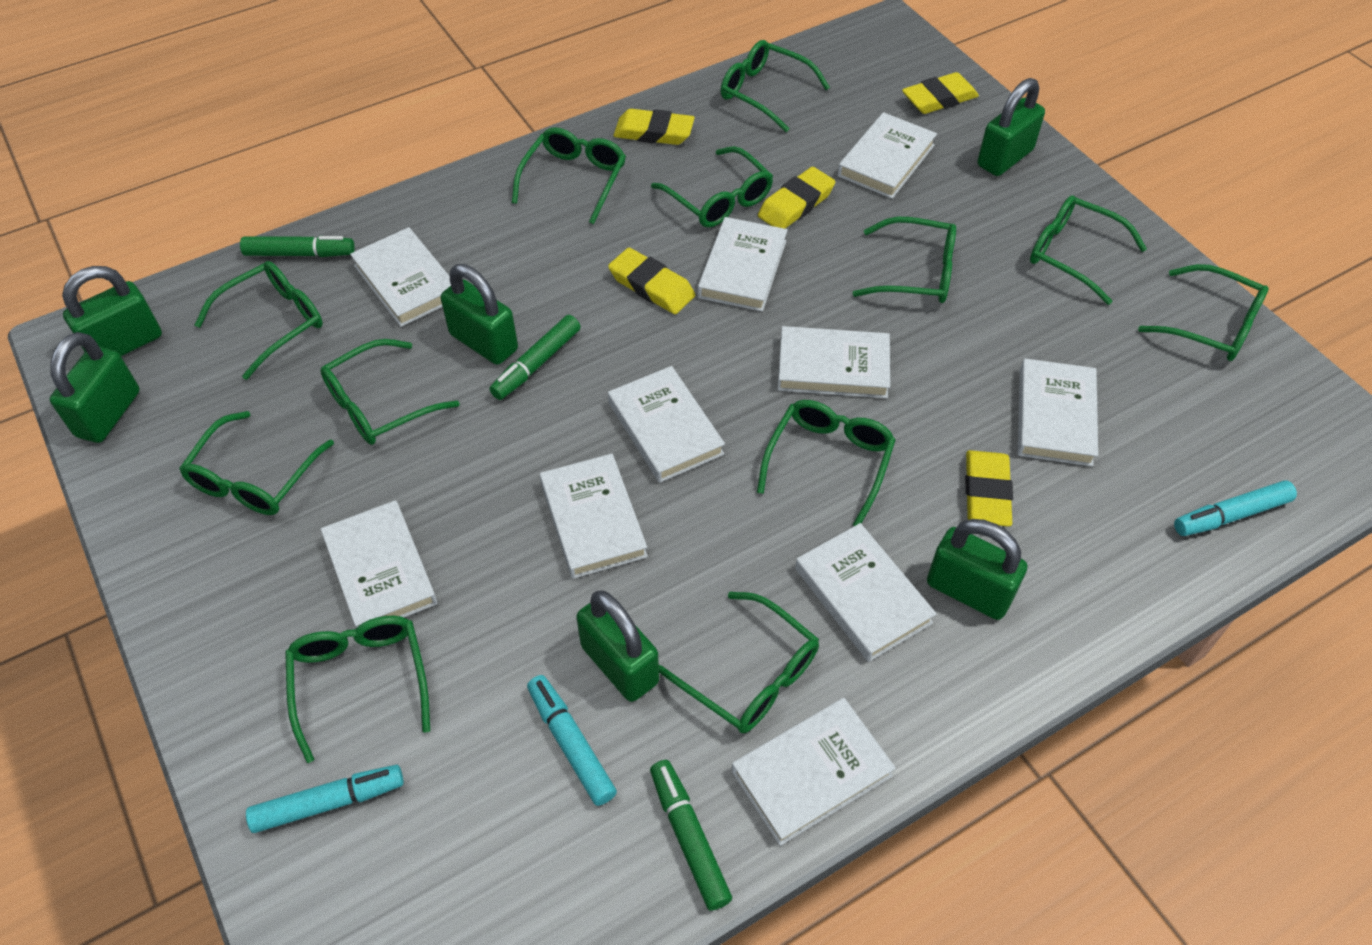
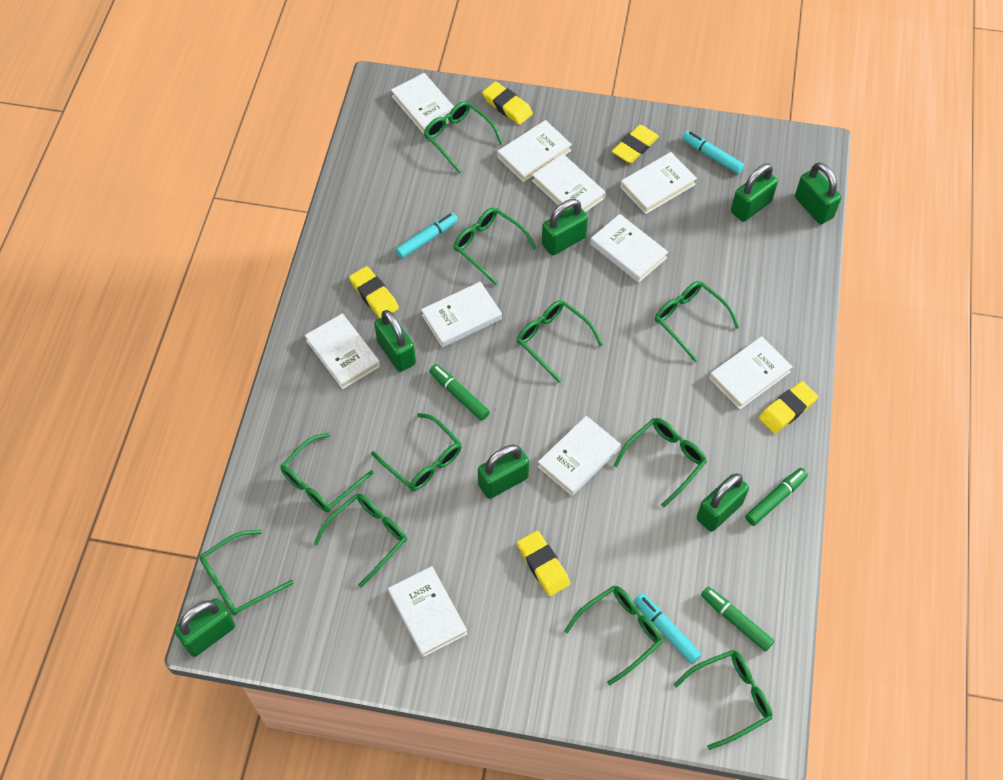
green glasses: 12 -> 11
green padlock: 6 -> 7

